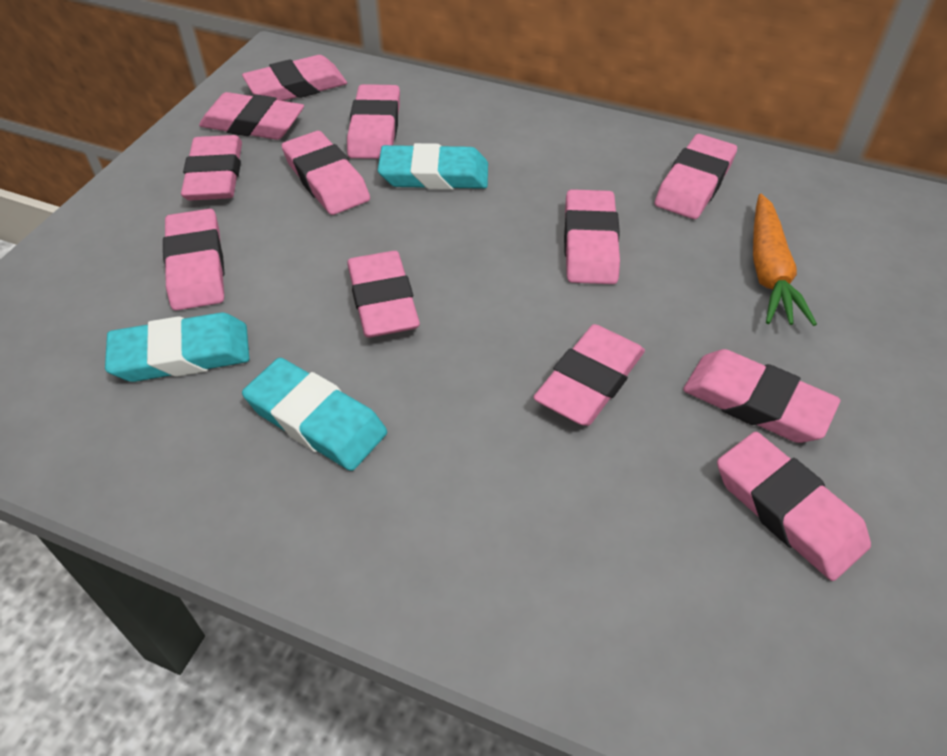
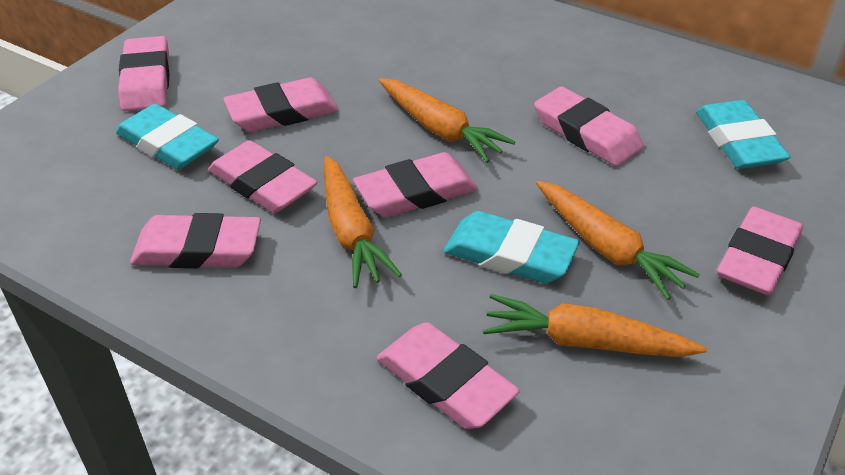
orange carrot: 1 -> 4
pink eraser: 12 -> 8

